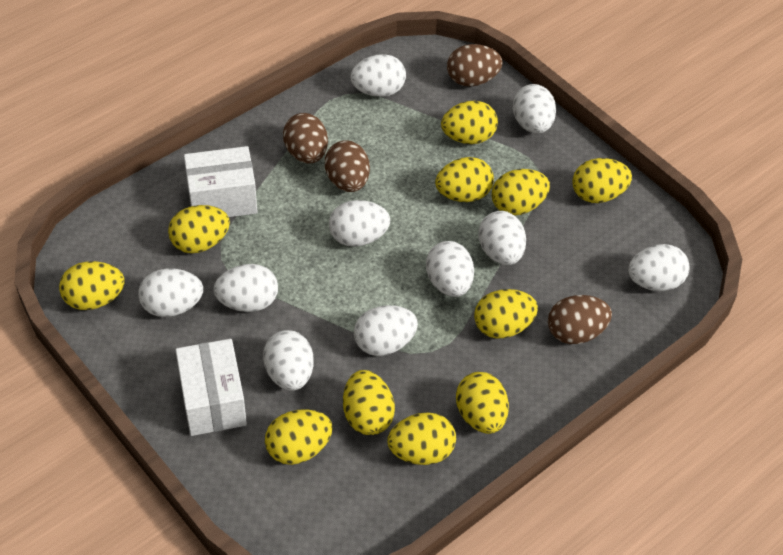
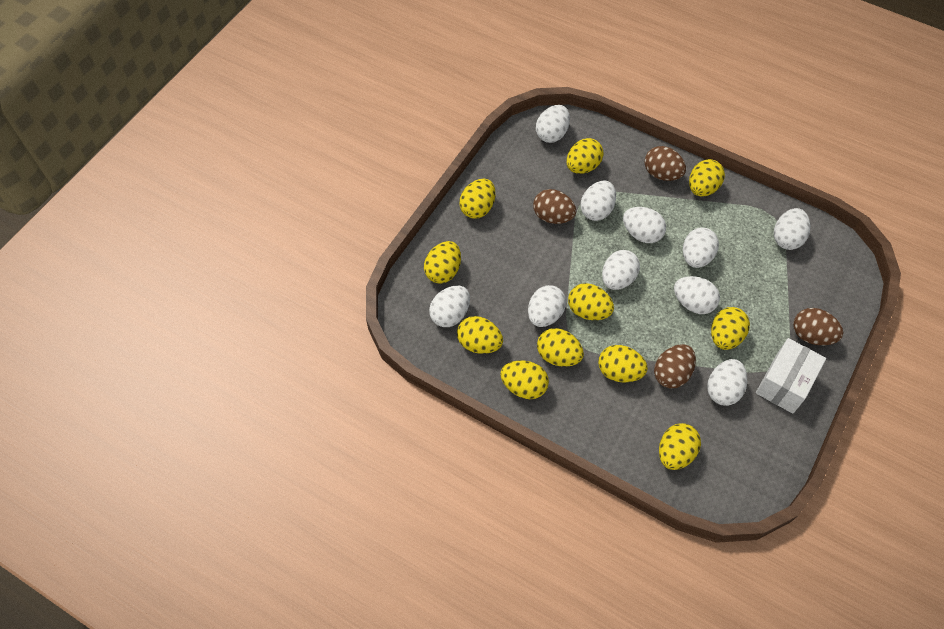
white box: 2 -> 1

